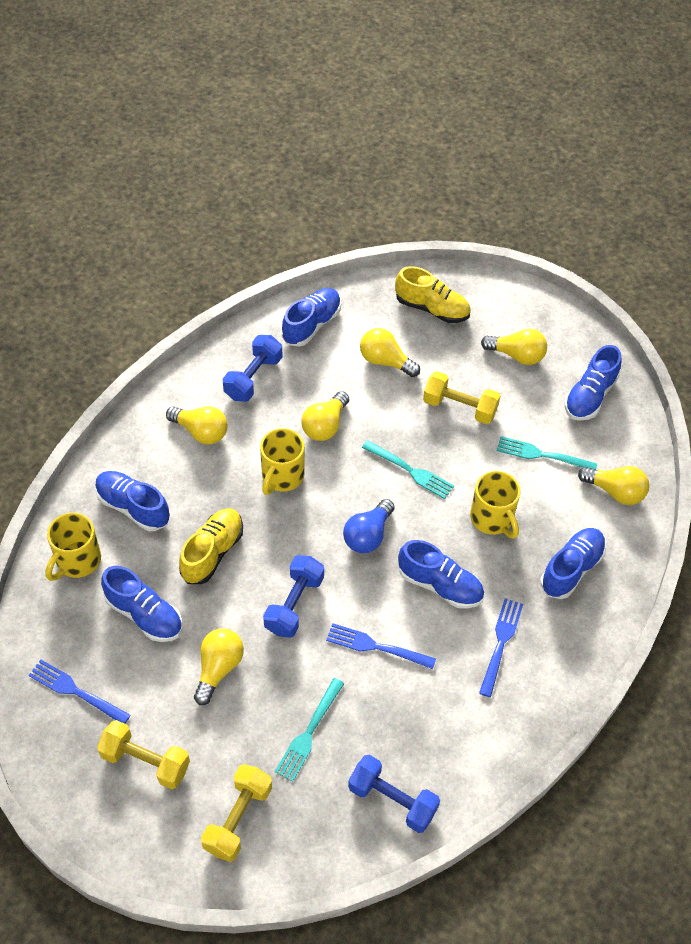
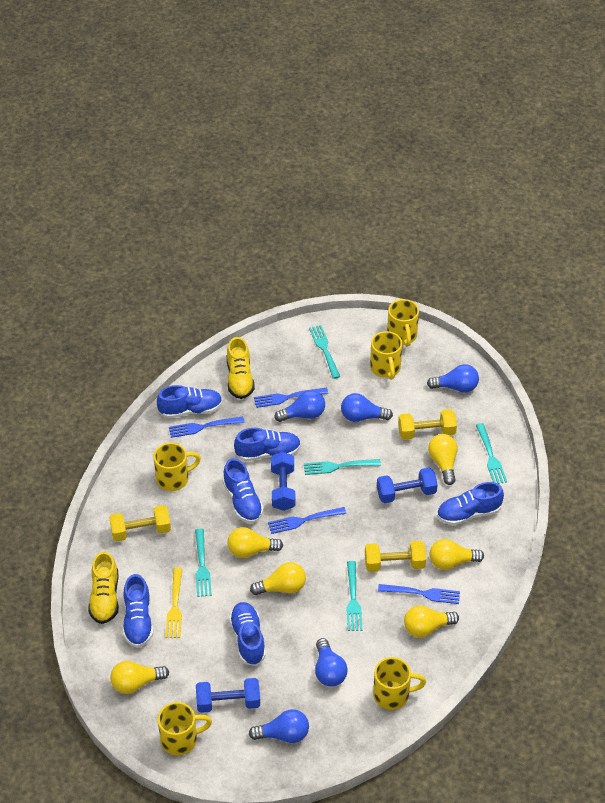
blue fork: 3 -> 4
blue light bulb: 1 -> 5
turquoise fork: 3 -> 5
yellow fork: 0 -> 1
yellow mug: 3 -> 5

